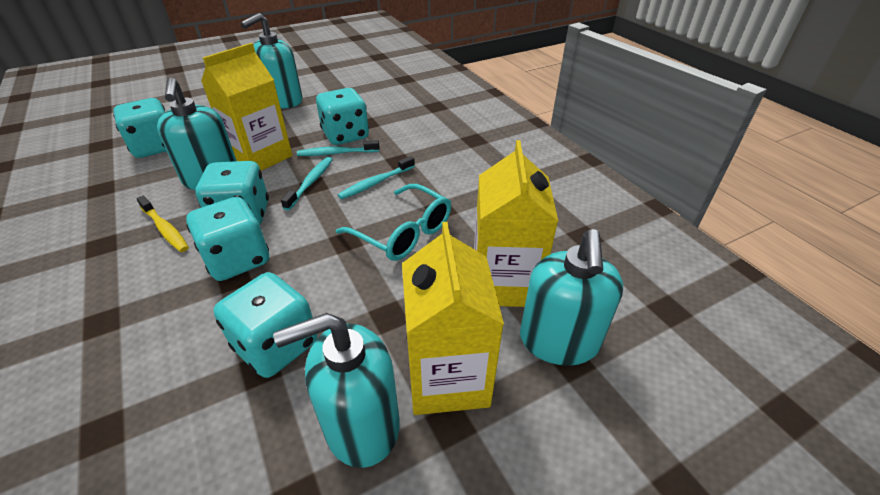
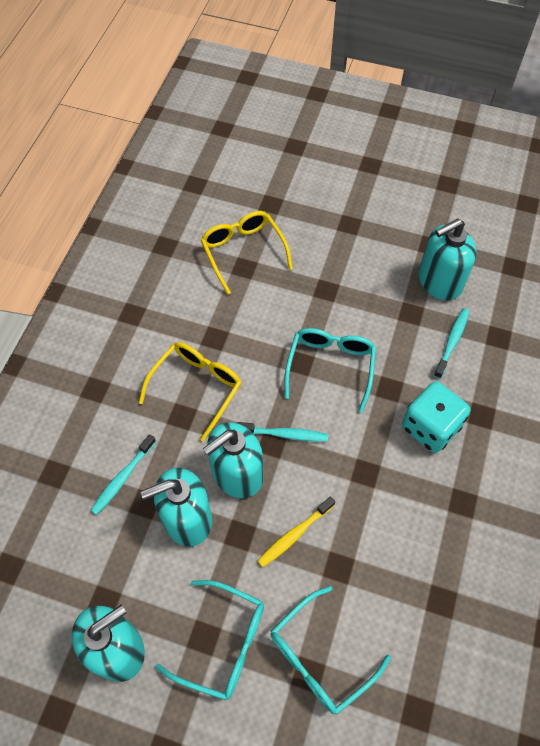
turquoise dice: 5 -> 1
turquoise glasses: 1 -> 3
yellow carton: 3 -> 0
yellow glasses: 0 -> 2

